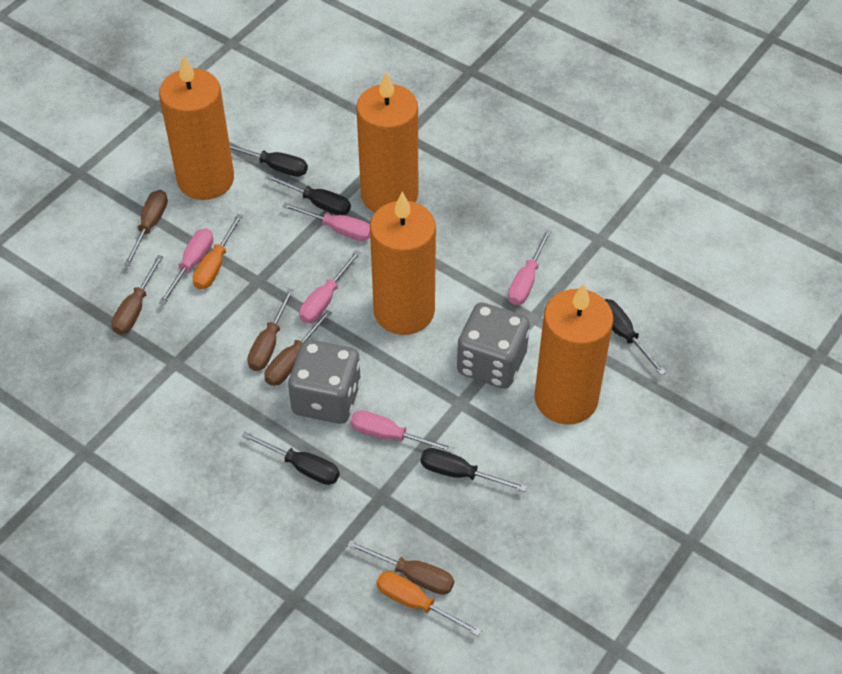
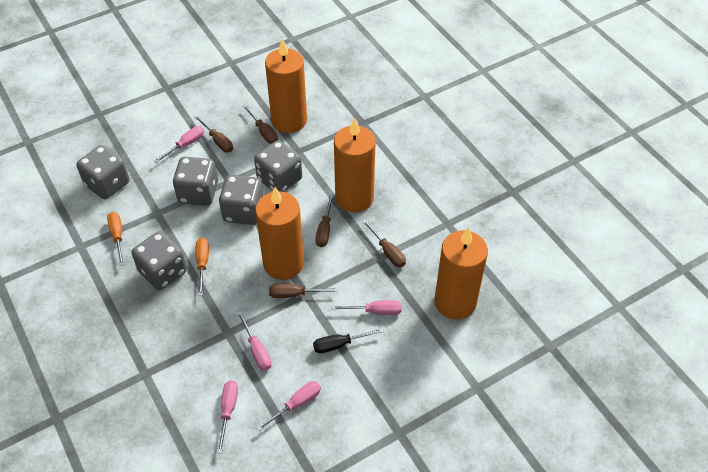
black screwdriver: 5 -> 1
grey dice: 2 -> 5

